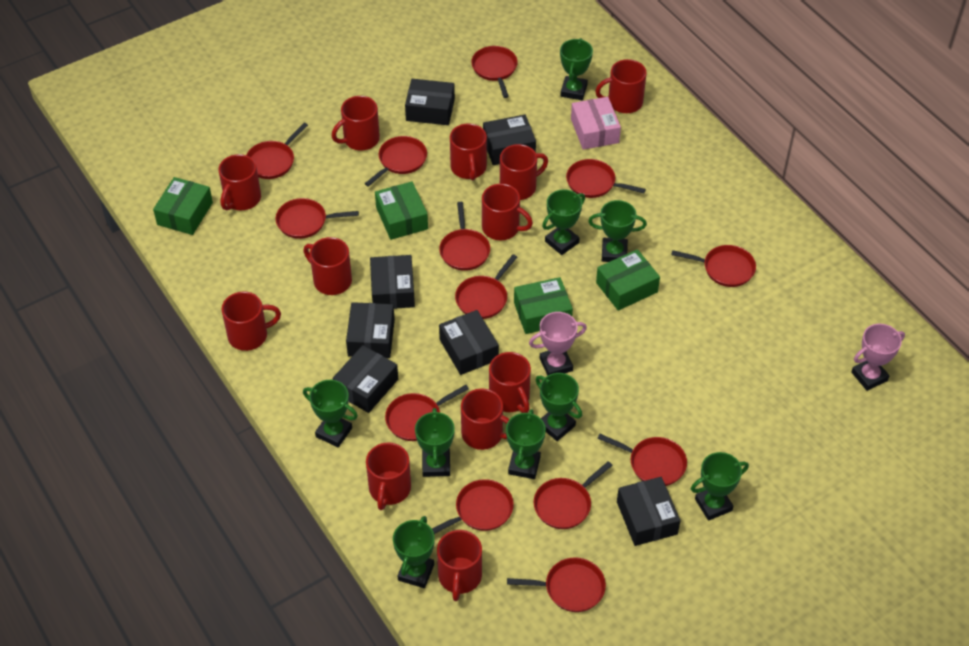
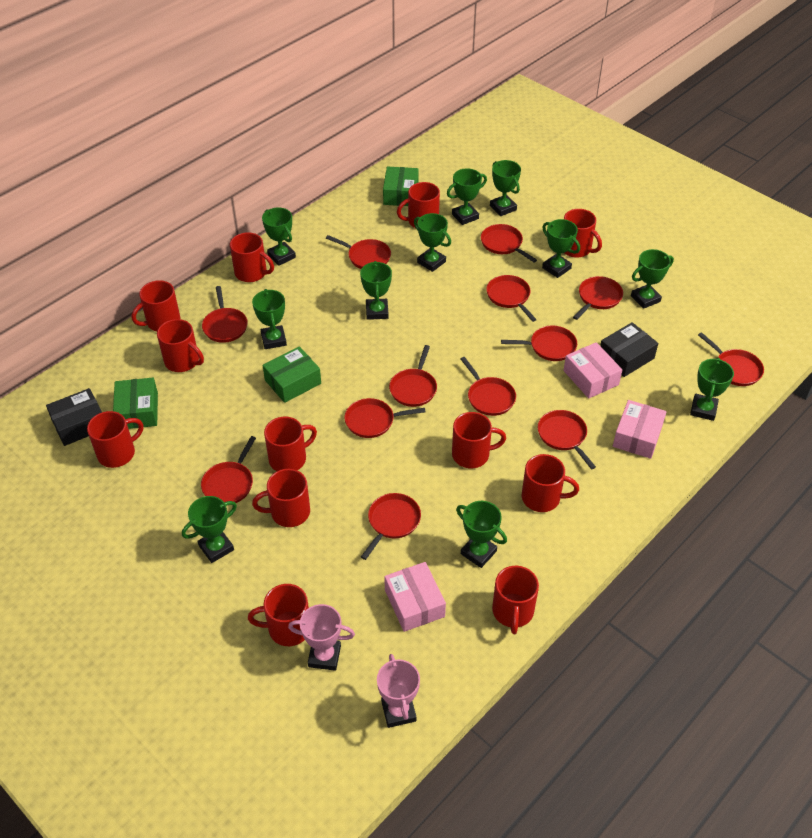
black box: 7 -> 2
green box: 4 -> 3
green trophy: 9 -> 11
pink box: 1 -> 3

